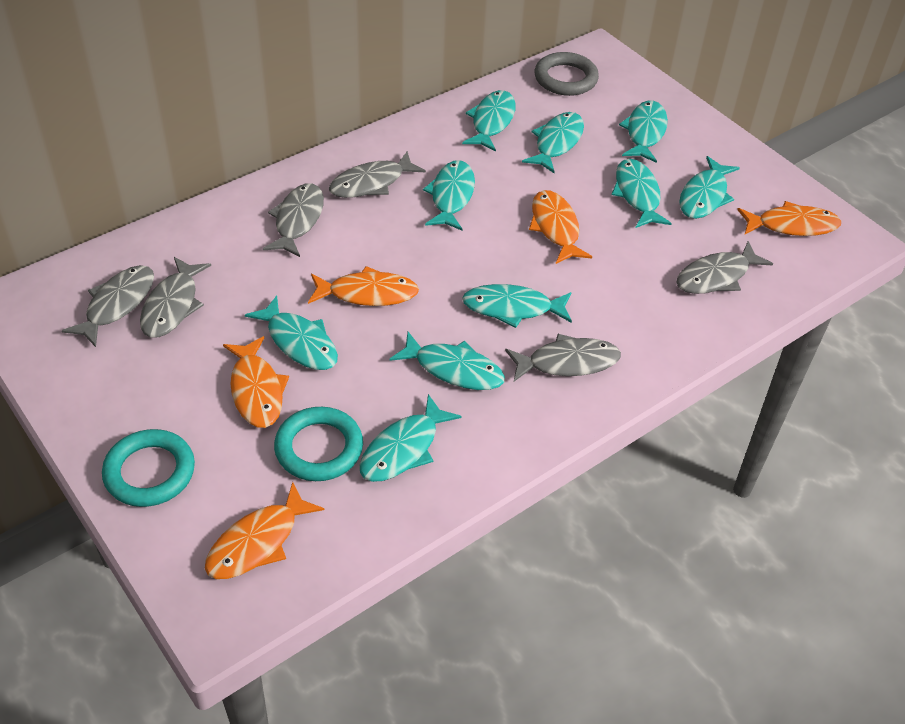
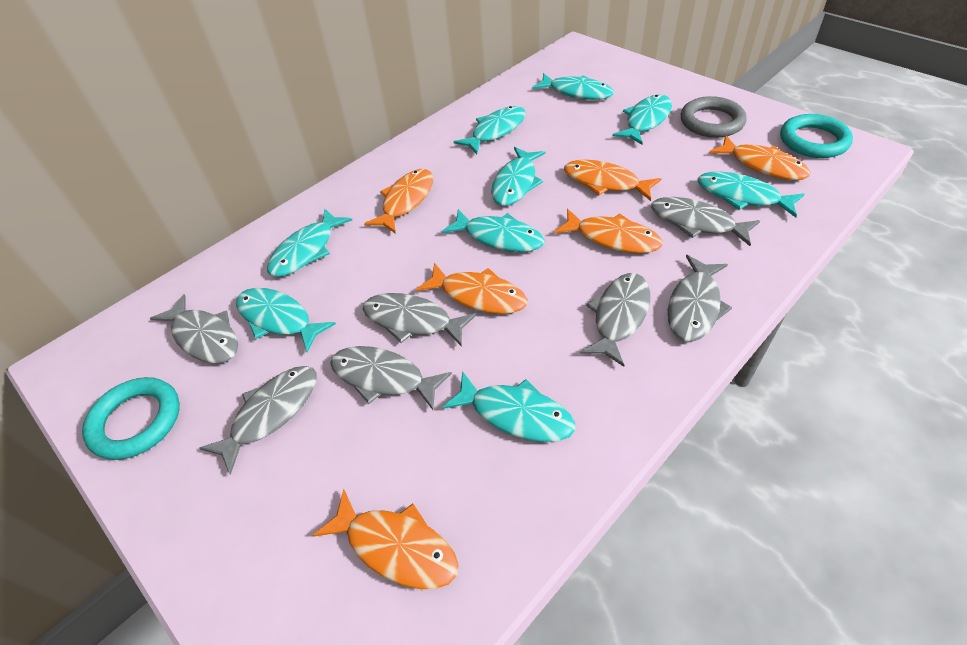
grey fish: 6 -> 7
orange fish: 5 -> 6
turquoise fish: 10 -> 9

